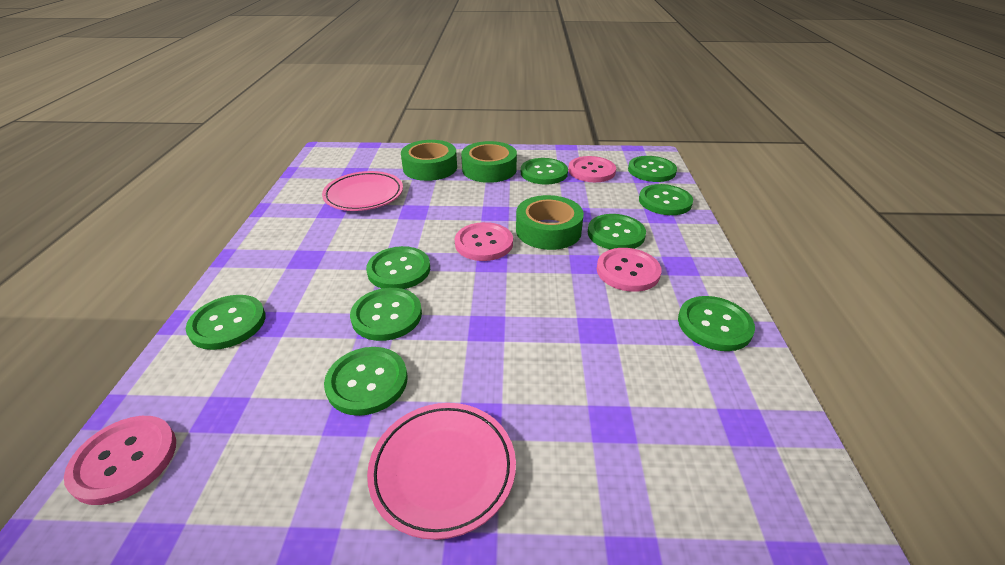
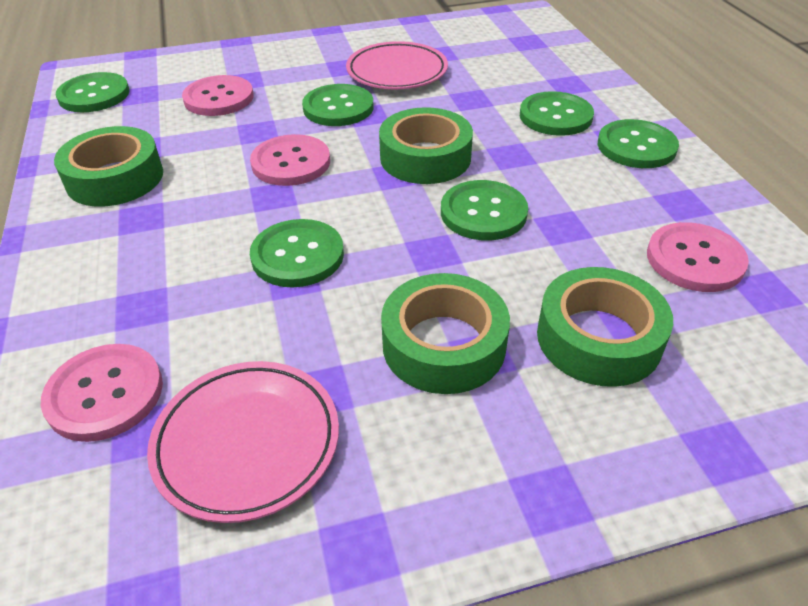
green button: 9 -> 6
green tape: 3 -> 4

